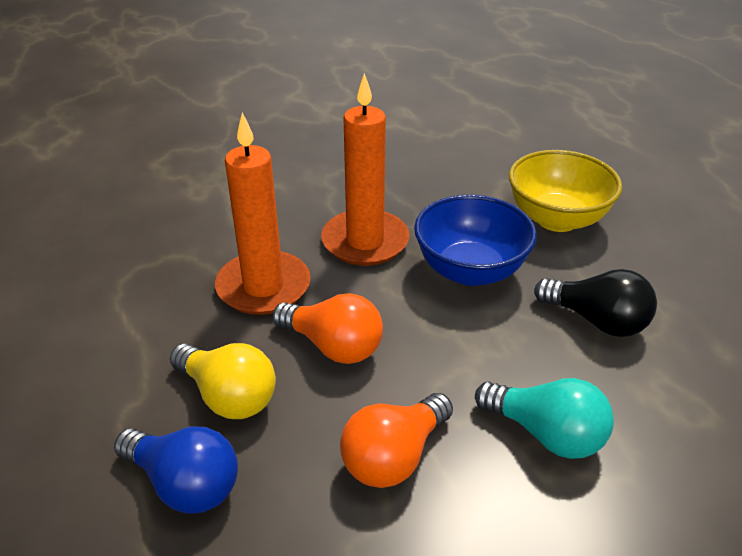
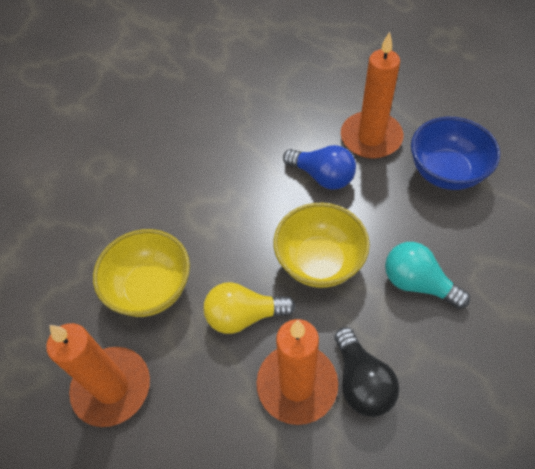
orange candle: 2 -> 3
orange light bulb: 2 -> 0
yellow bowl: 1 -> 2

